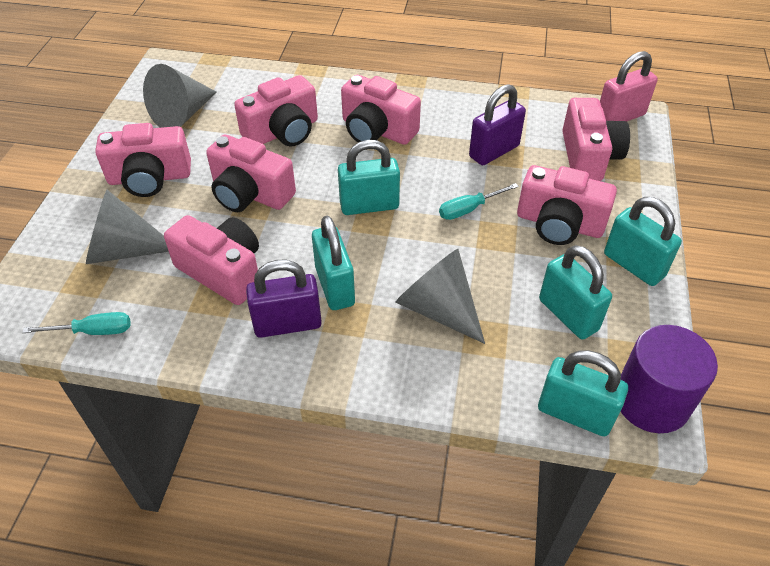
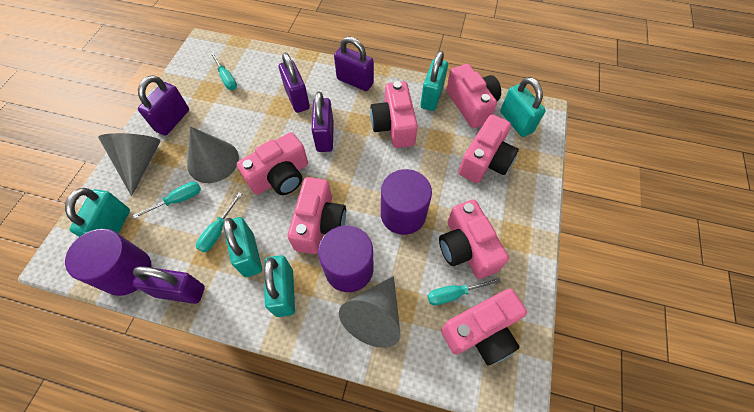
pink padlock: 1 -> 0
purple cylinder: 1 -> 3
purple padlock: 2 -> 5
turquoise screwdriver: 2 -> 4

